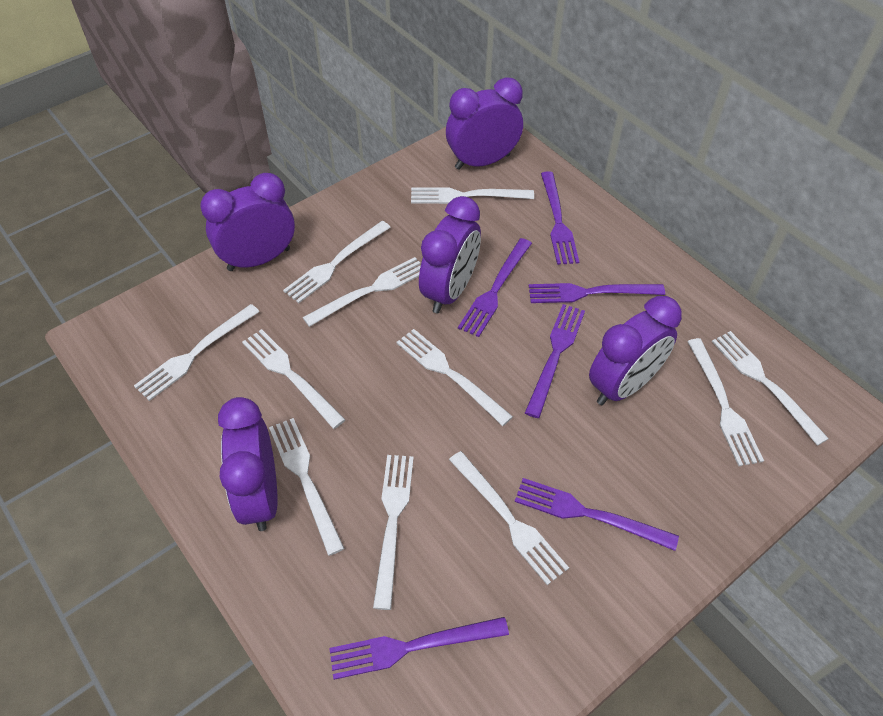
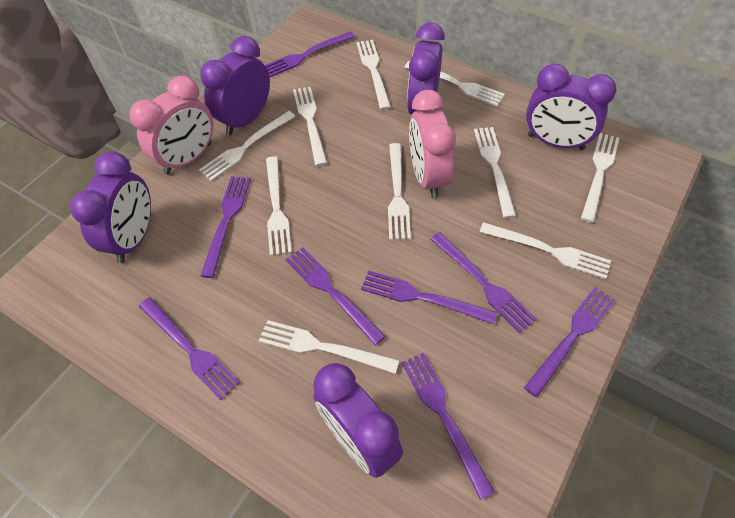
pink clock: 0 -> 2
purple fork: 6 -> 8
white fork: 11 -> 10

